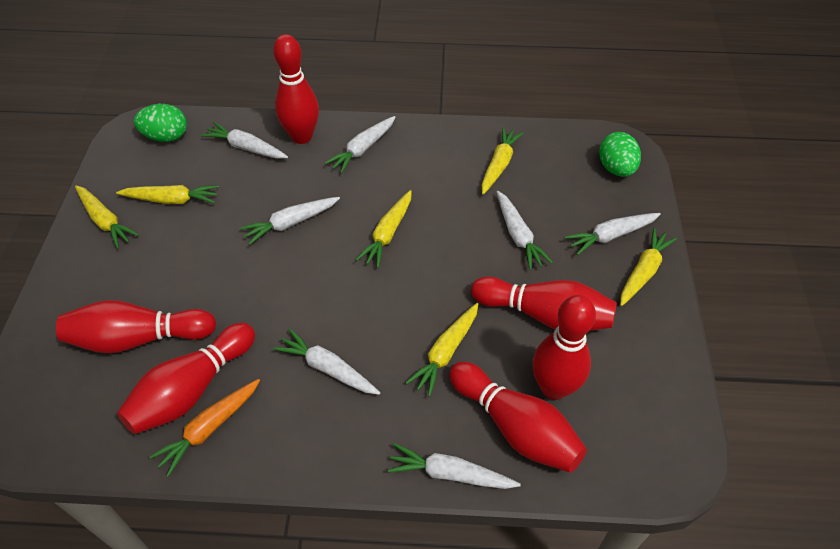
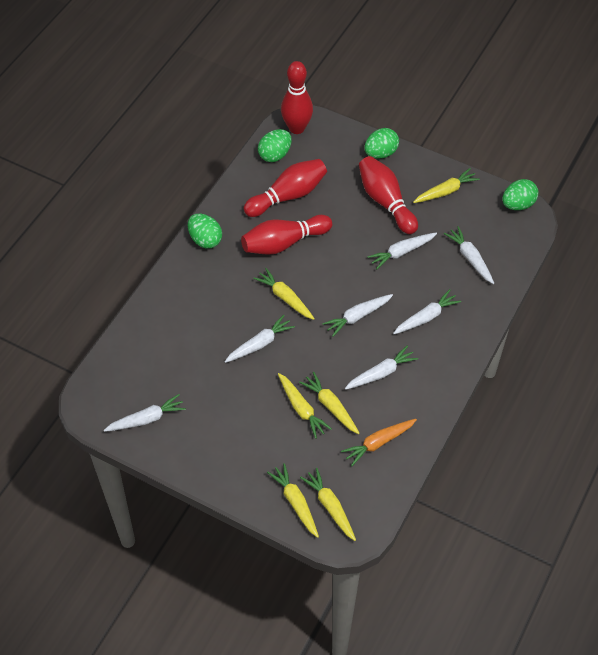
green egg: 2 -> 4
red bowling pin: 6 -> 4

